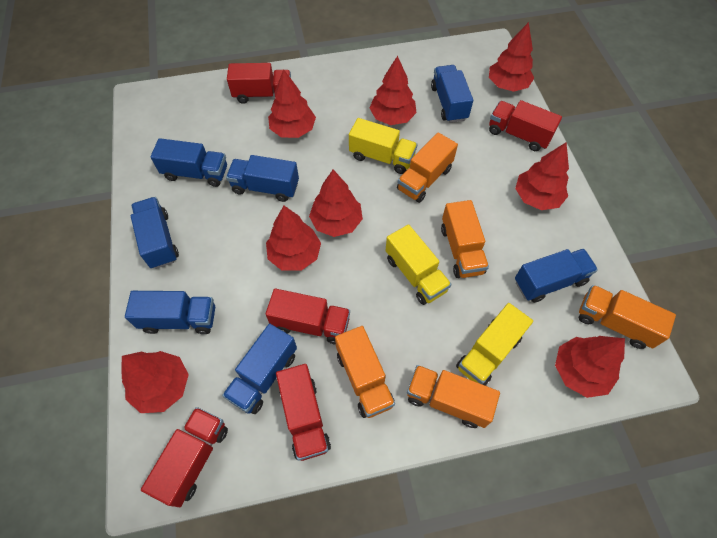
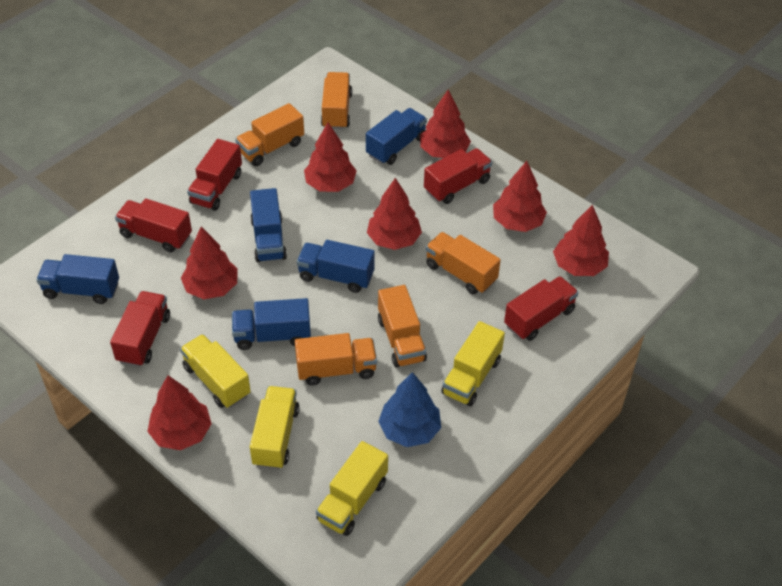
blue tree: 0 -> 1
blue truck: 7 -> 5
red tree: 8 -> 7
yellow truck: 3 -> 4

